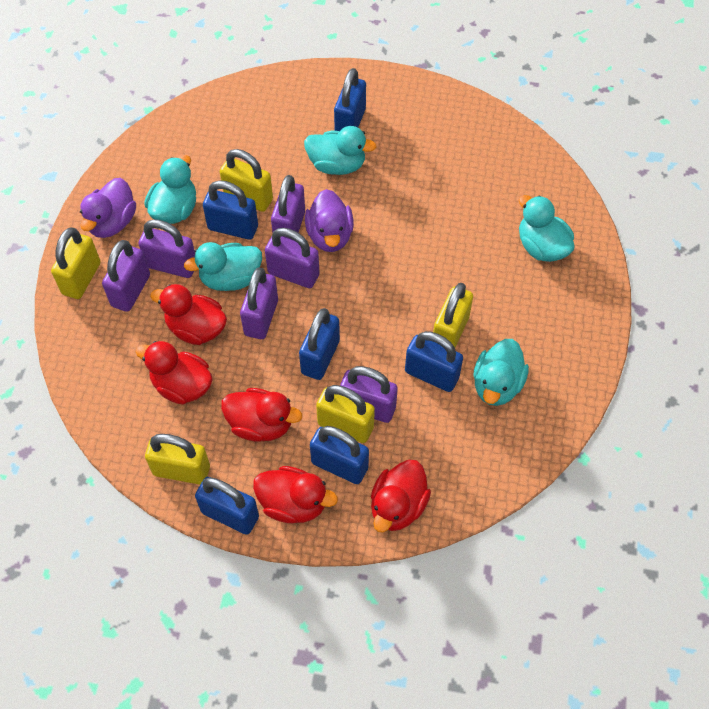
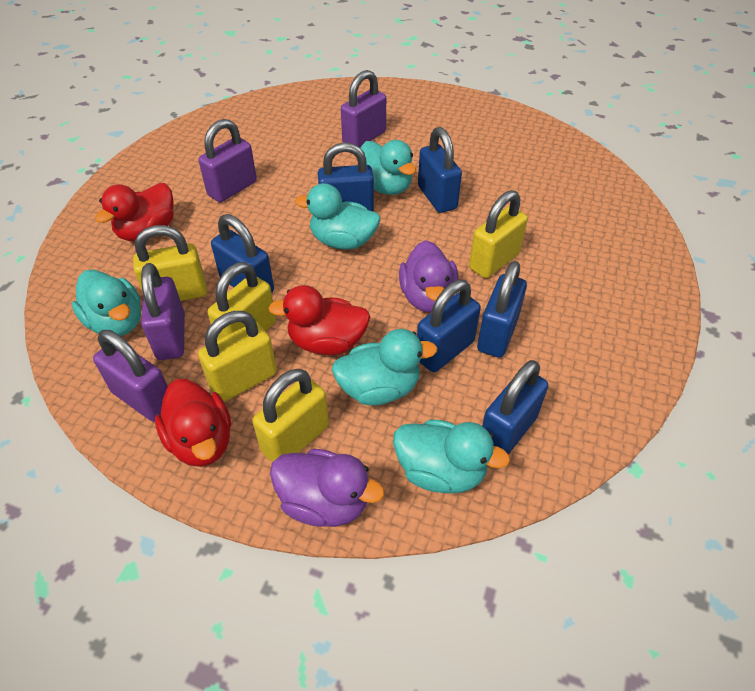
purple padlock: 6 -> 4
red duck: 5 -> 3

